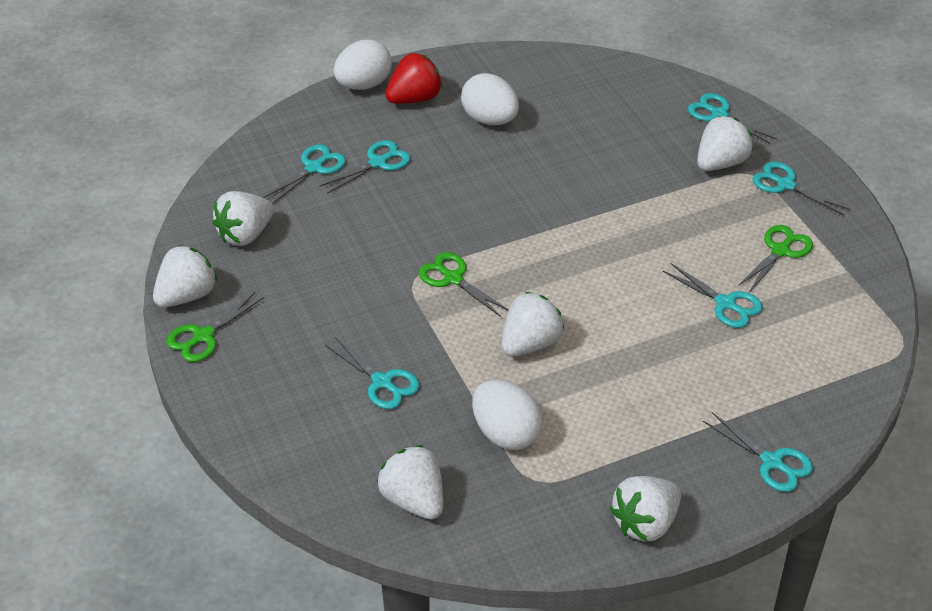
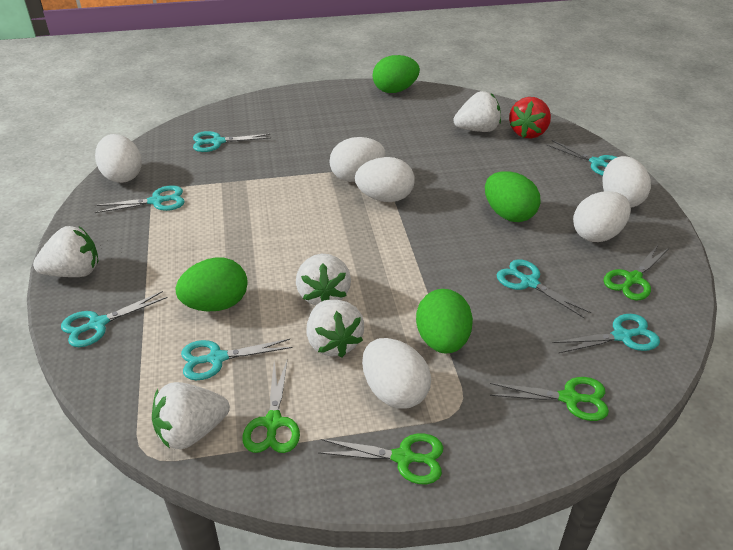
green egg: 0 -> 4
green scissors: 3 -> 4
white egg: 3 -> 6
white strawberry: 6 -> 5

